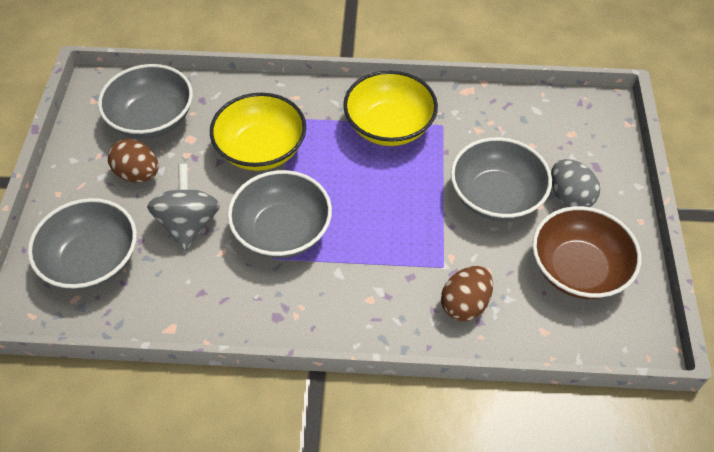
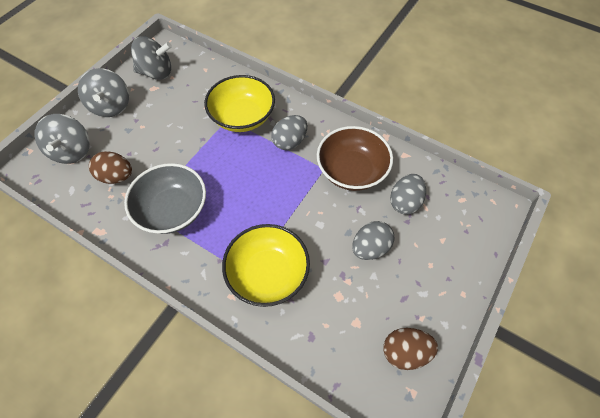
grey bowl: 4 -> 1
grey egg: 1 -> 3
grey spinning top: 1 -> 3

